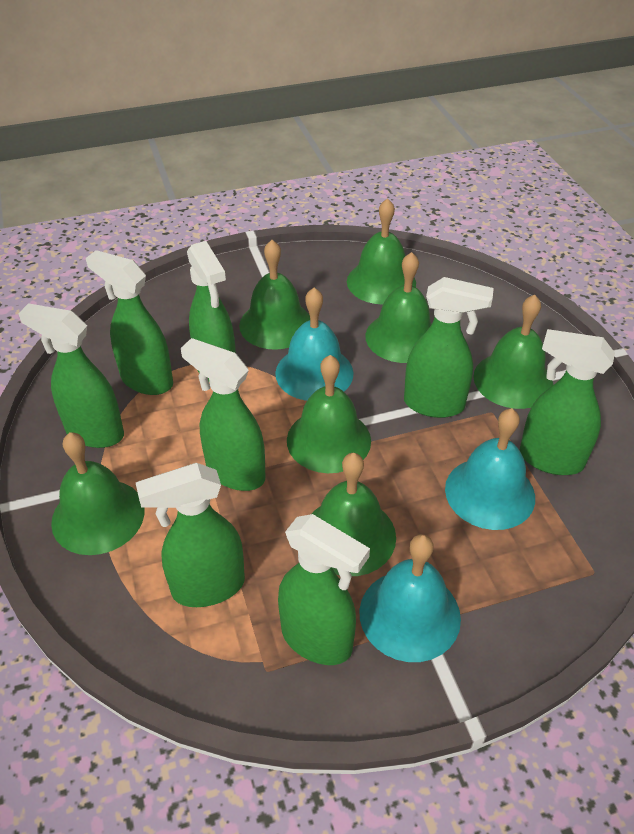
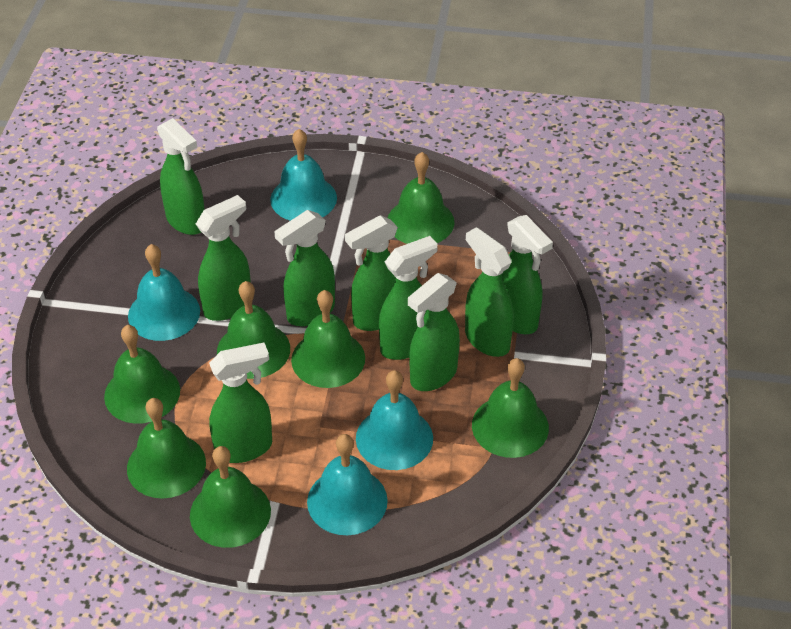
green spray bottle: 8 -> 9
turquoise bell: 3 -> 4

